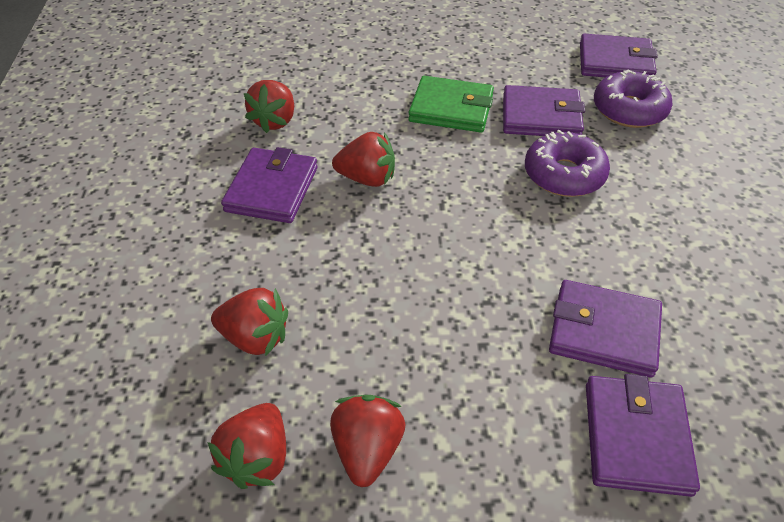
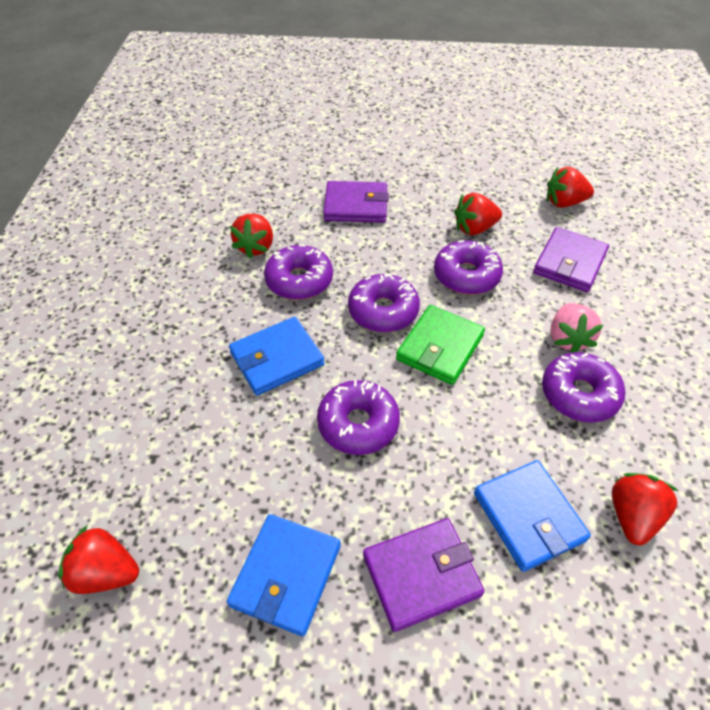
blue wallet: 0 -> 3
pink strawberry: 0 -> 1
purple donut: 2 -> 5
purple wallet: 5 -> 3

